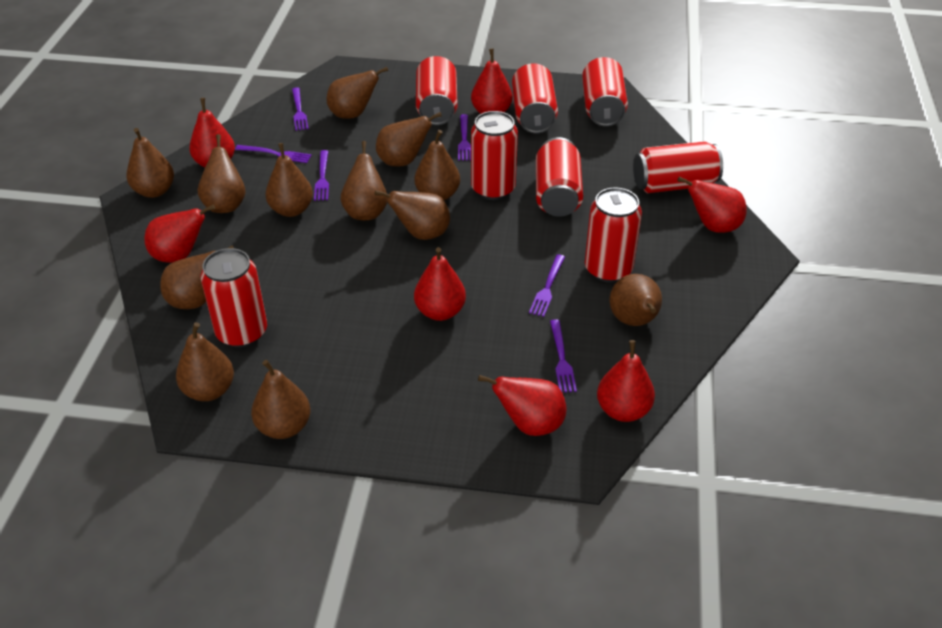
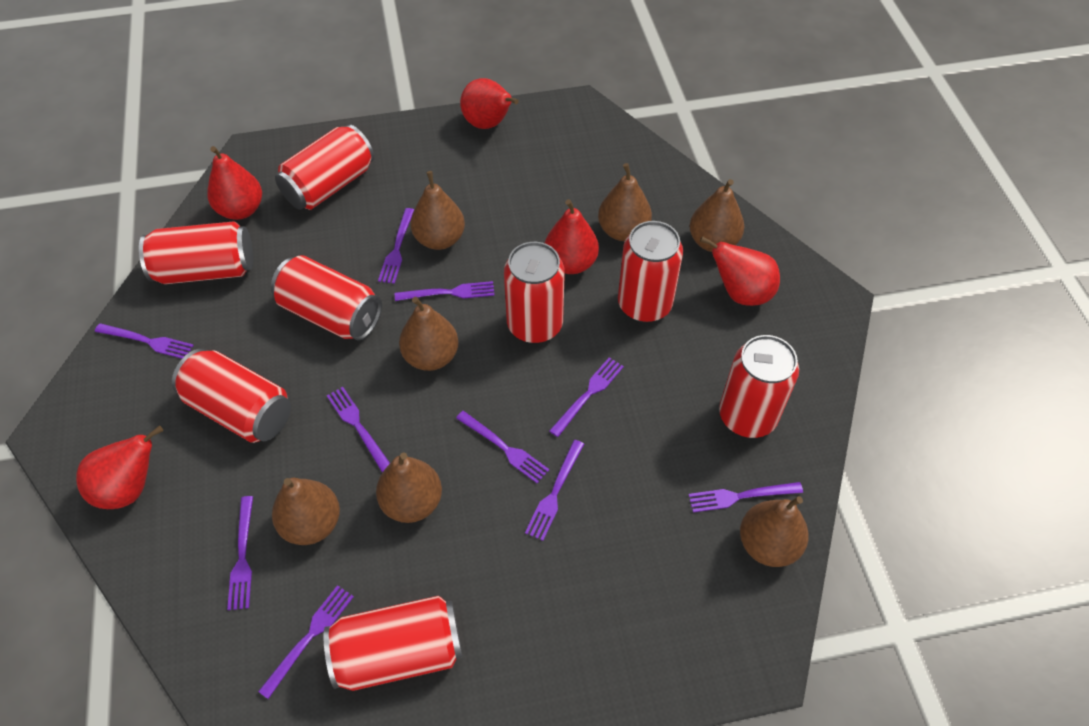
brown pear: 12 -> 7
purple fork: 6 -> 10
red pear: 7 -> 5

